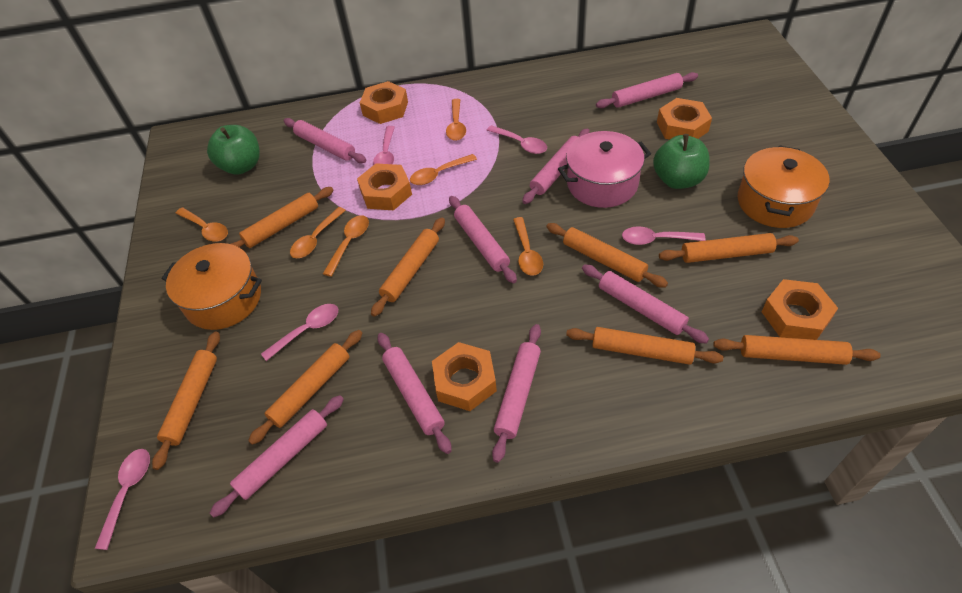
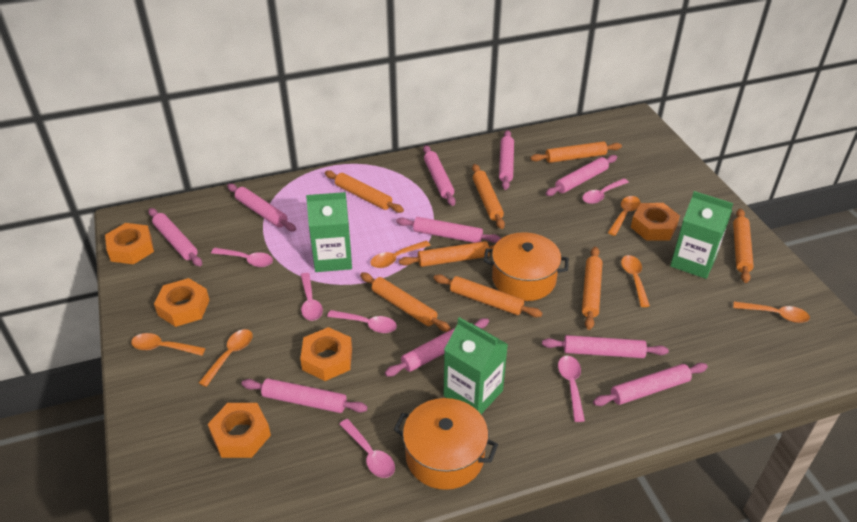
green apple: 2 -> 0
green carton: 0 -> 3
pink pot: 1 -> 0
pink rolling pin: 8 -> 10
pink spoon: 5 -> 6

